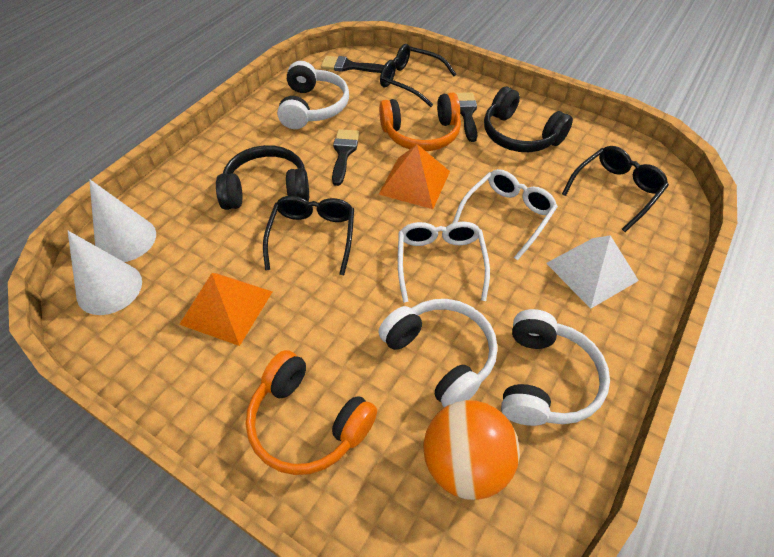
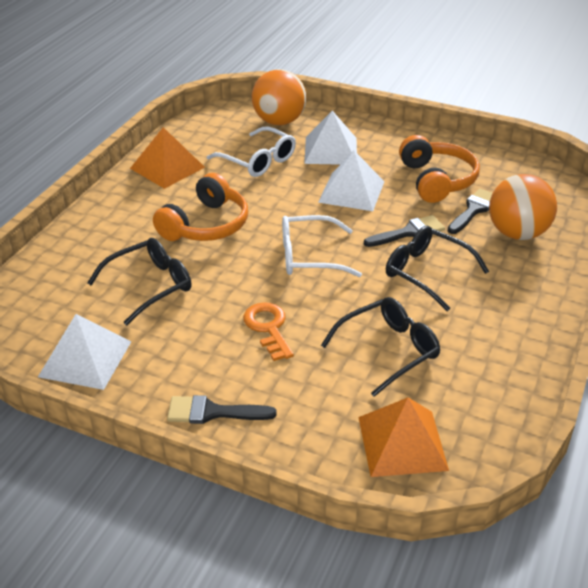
black headphones: 2 -> 0
orange ball: 1 -> 2
orange key: 0 -> 1
white cone: 2 -> 0
white headphones: 3 -> 0
white pyramid: 1 -> 3

